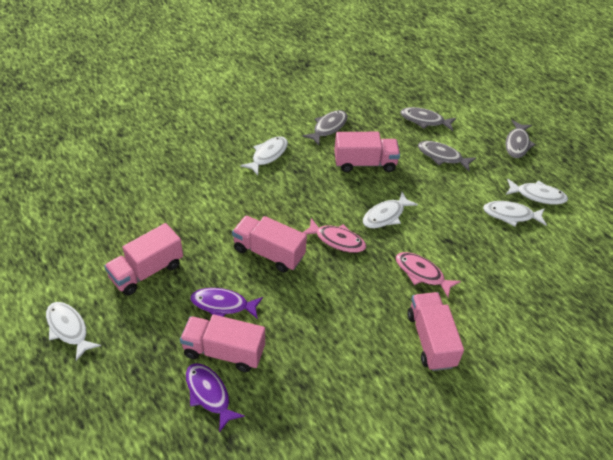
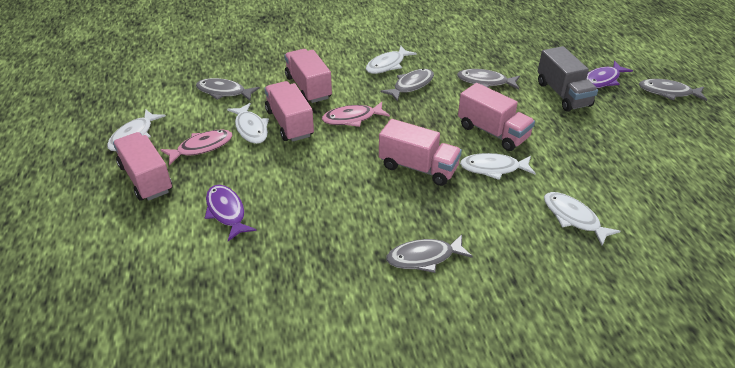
grey fish: 4 -> 5
grey truck: 0 -> 1

